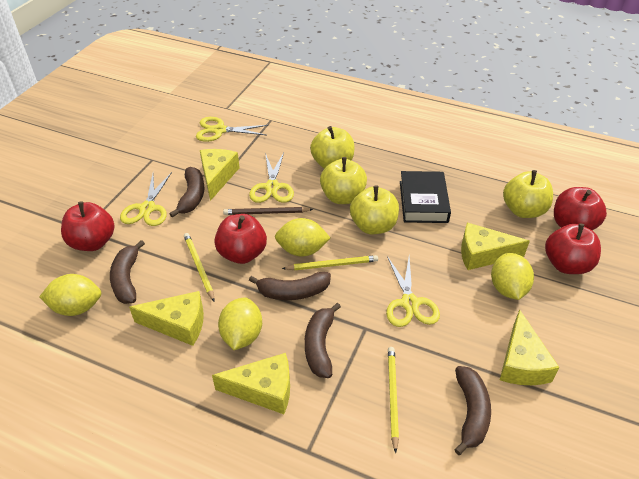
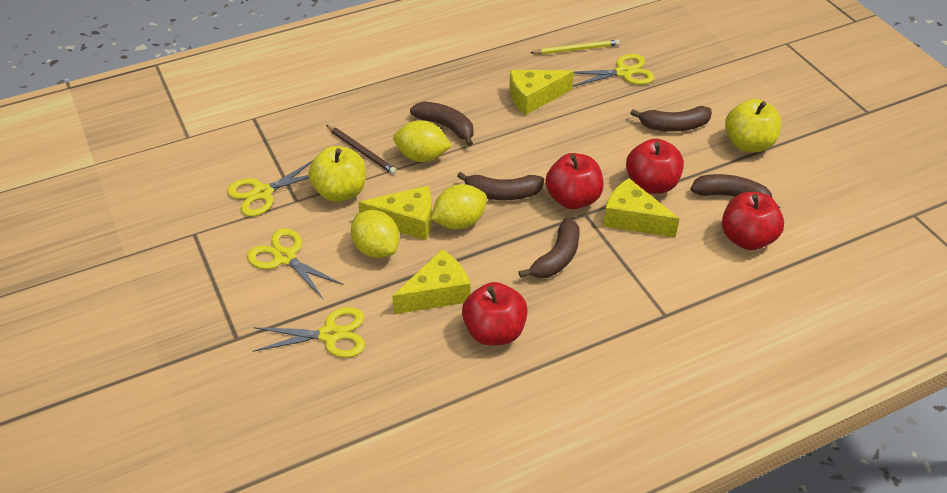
black book: 1 -> 0
yellow apple: 4 -> 2
yellow cheese: 5 -> 4
yellow lemon: 4 -> 3
yellow pencil: 3 -> 1

